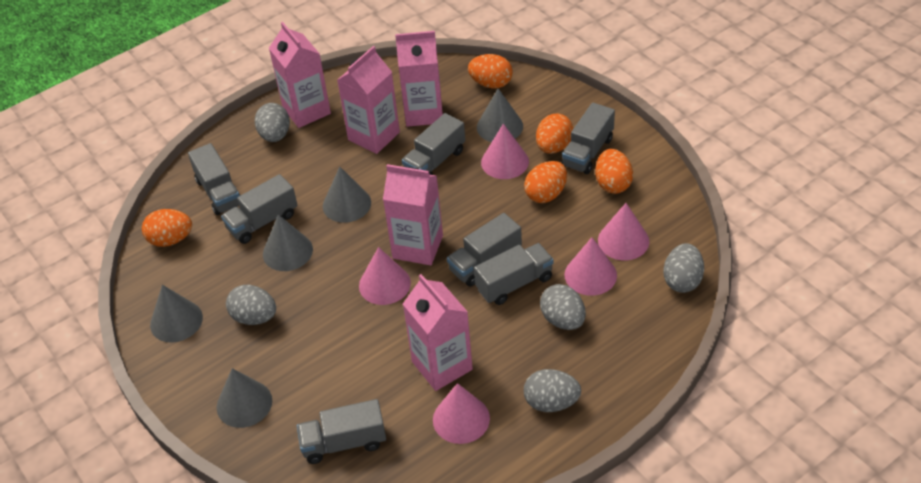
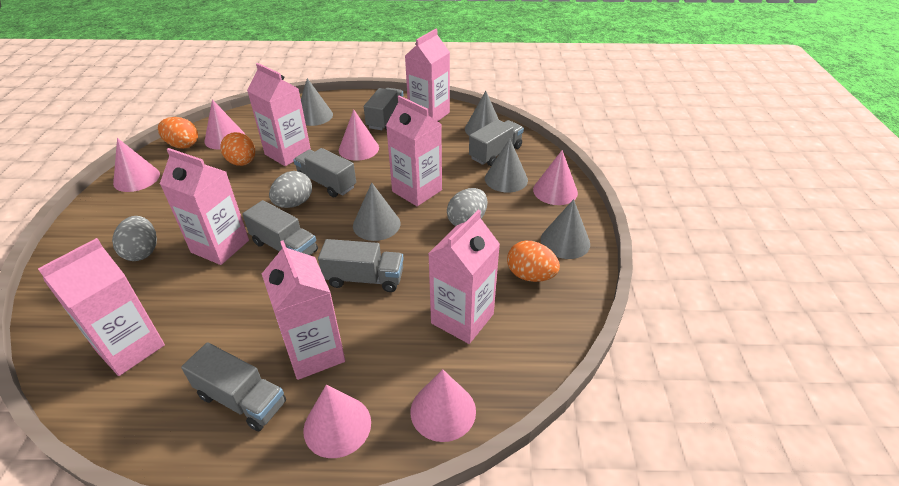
grey egg: 5 -> 3
grey truck: 7 -> 6
orange egg: 5 -> 3
pink carton: 5 -> 7
pink cone: 5 -> 6

